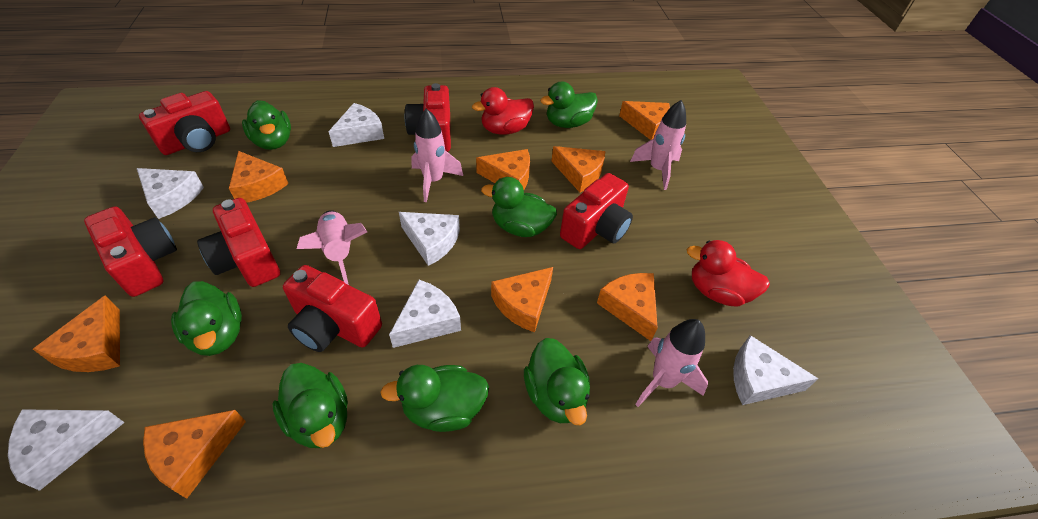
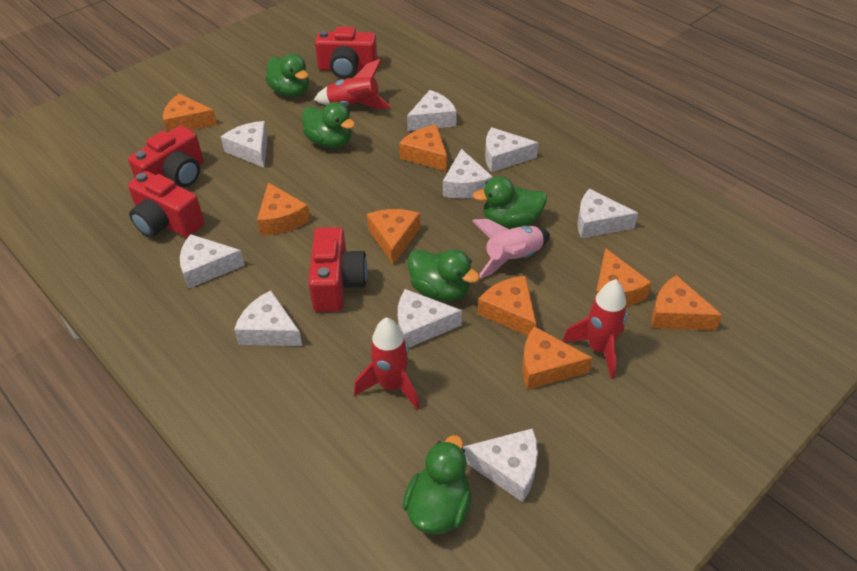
green duck: 7 -> 5
pink rocket: 4 -> 1
red camera: 6 -> 4
red duck: 2 -> 0
red rocket: 0 -> 3
white cheese: 6 -> 9

